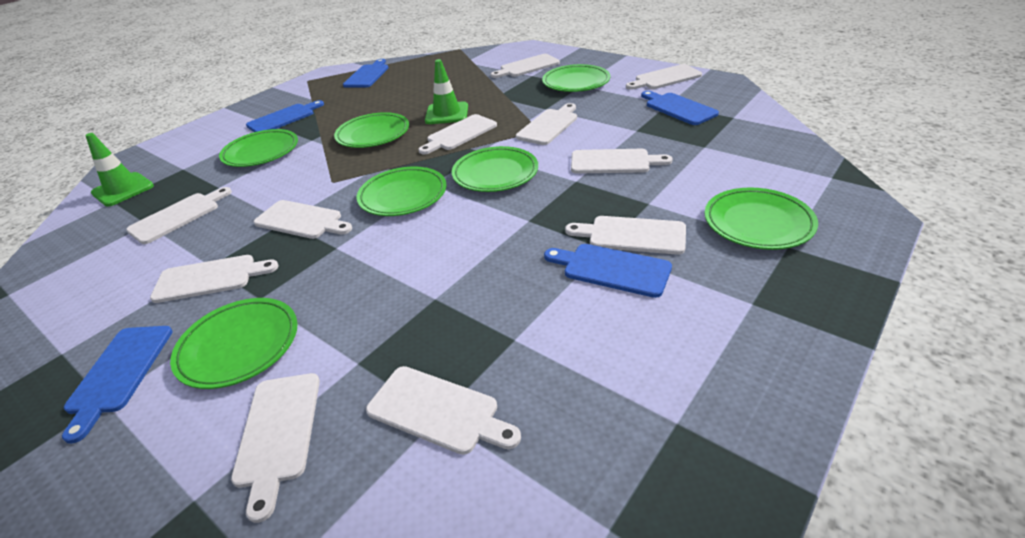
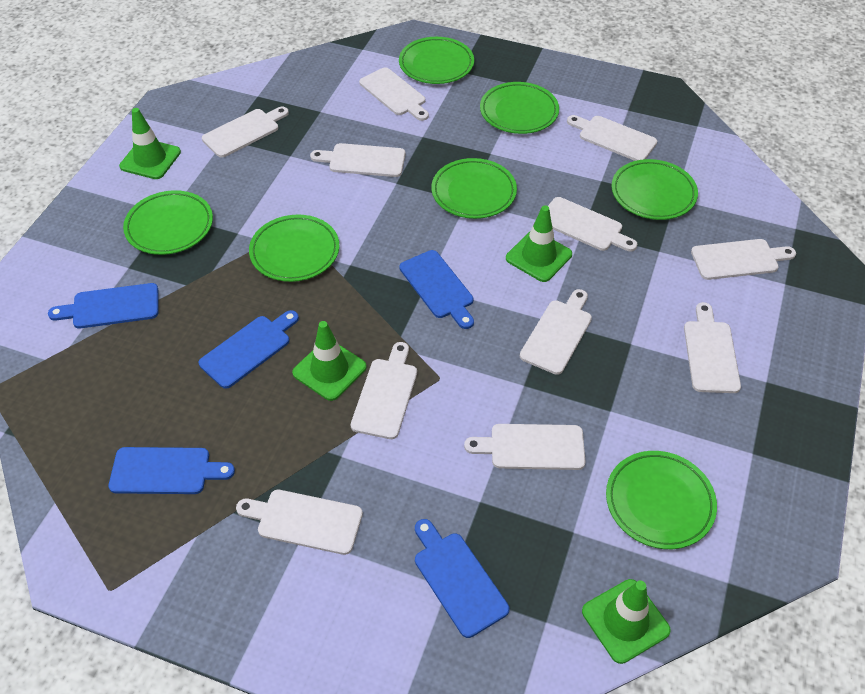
green traffic cone: 2 -> 4

